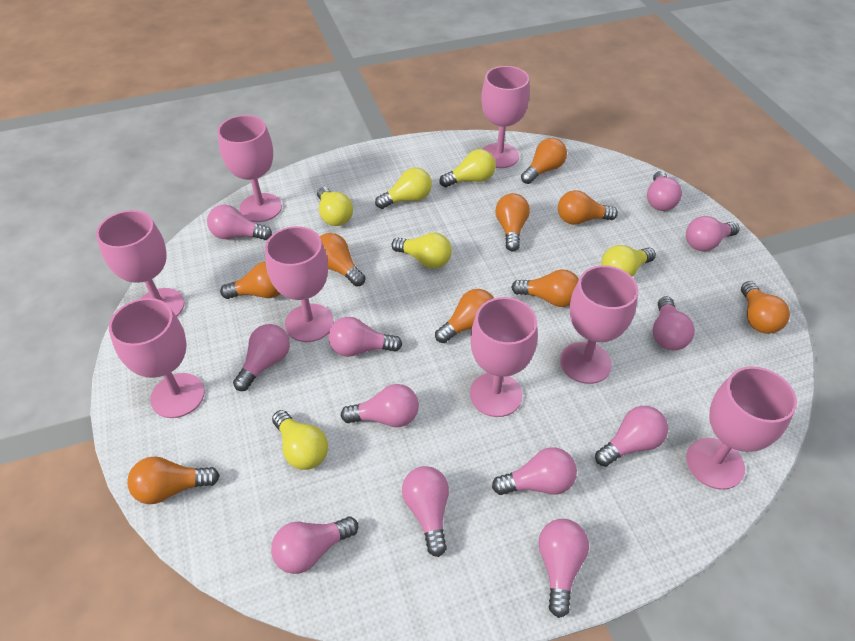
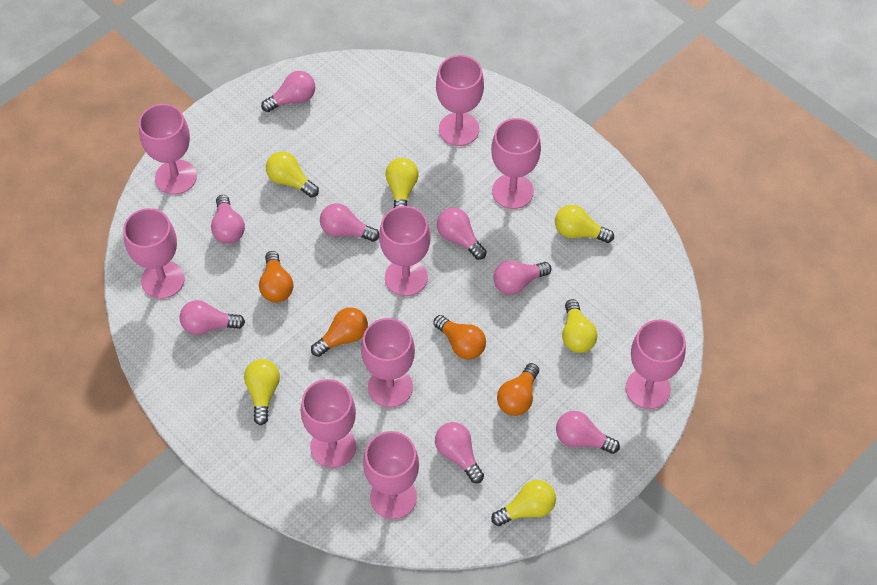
orange light bulb: 9 -> 4
pink goblet: 8 -> 9
pink light bulb: 12 -> 8

